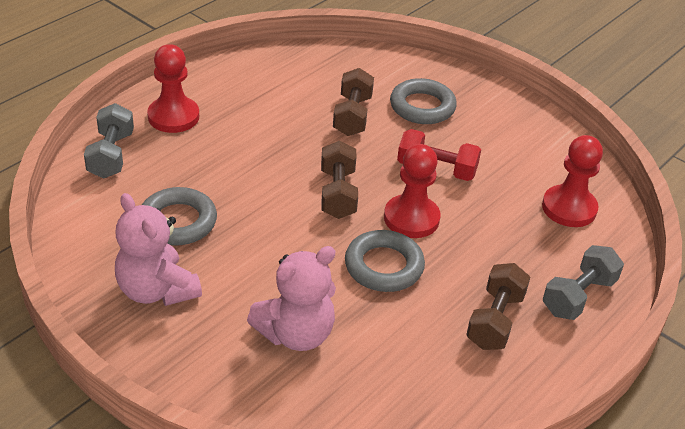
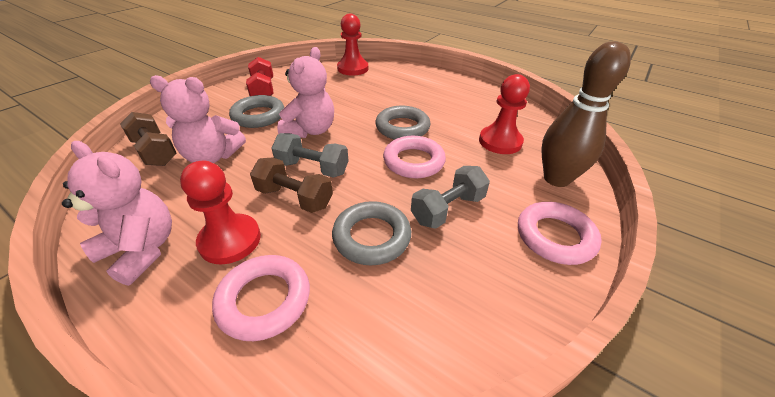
brown bowling pin: 0 -> 1
brown dumbbell: 3 -> 2
pink ring: 0 -> 3
pink teddy bear: 2 -> 3

